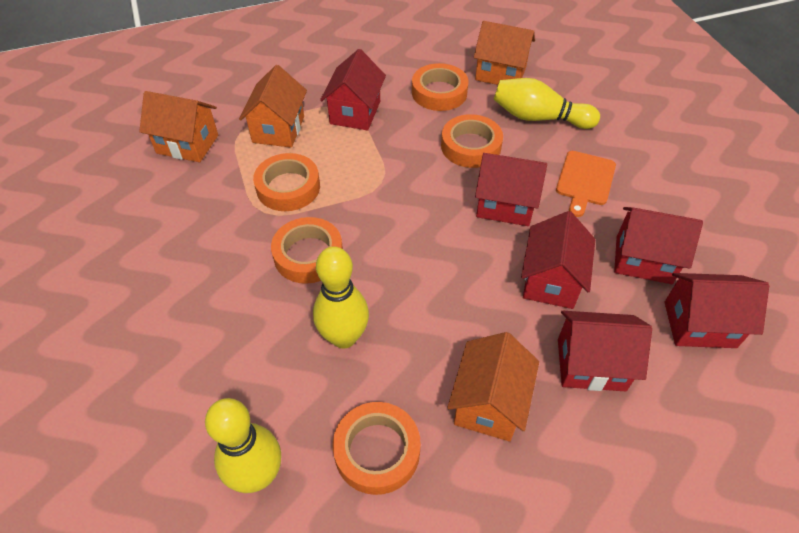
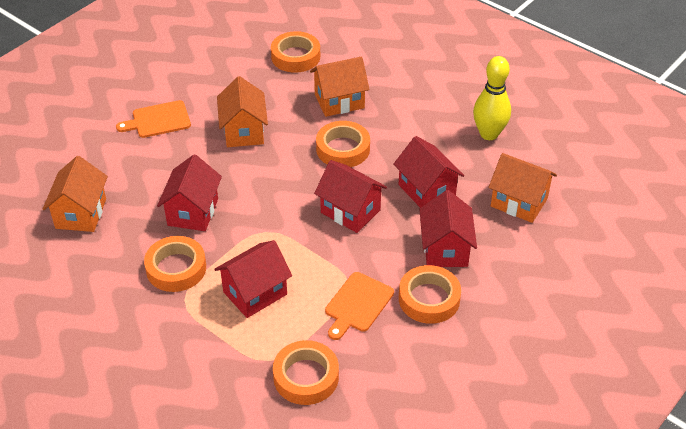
orange cutting board: 1 -> 2
red house: 6 -> 5
yellow bowling pin: 3 -> 1

